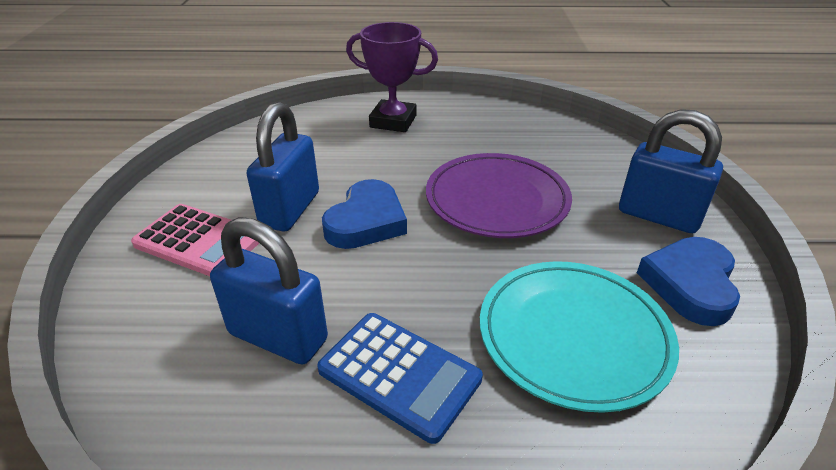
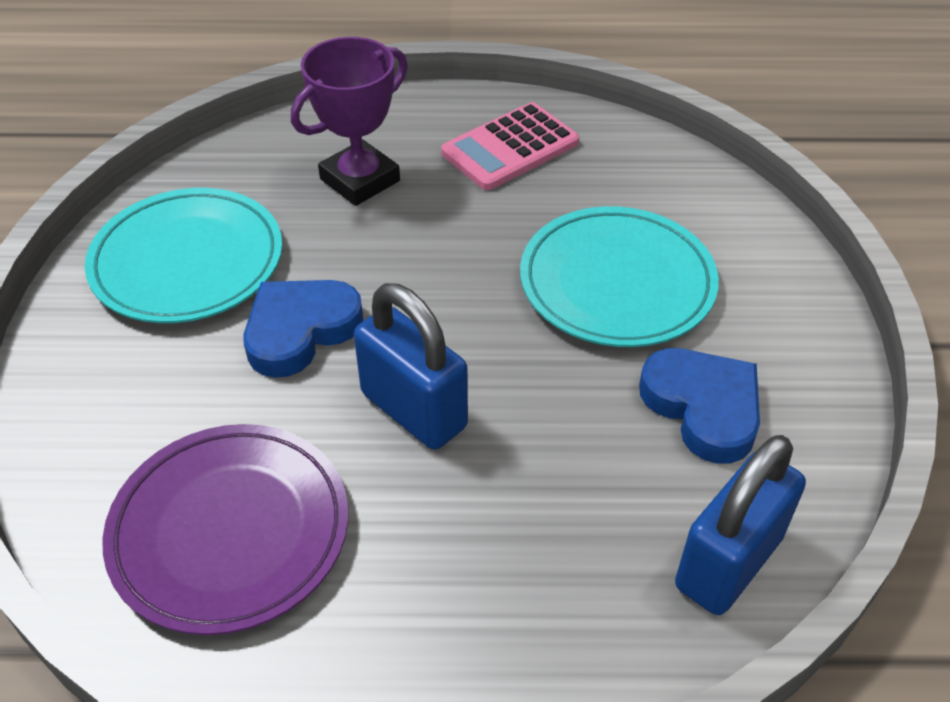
blue calculator: 1 -> 0
blue padlock: 3 -> 2
turquoise plate: 1 -> 2

